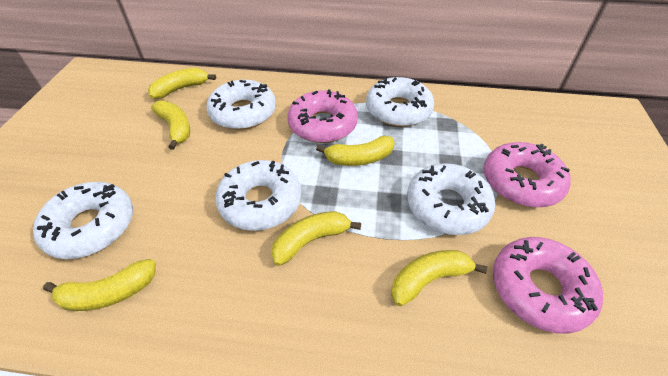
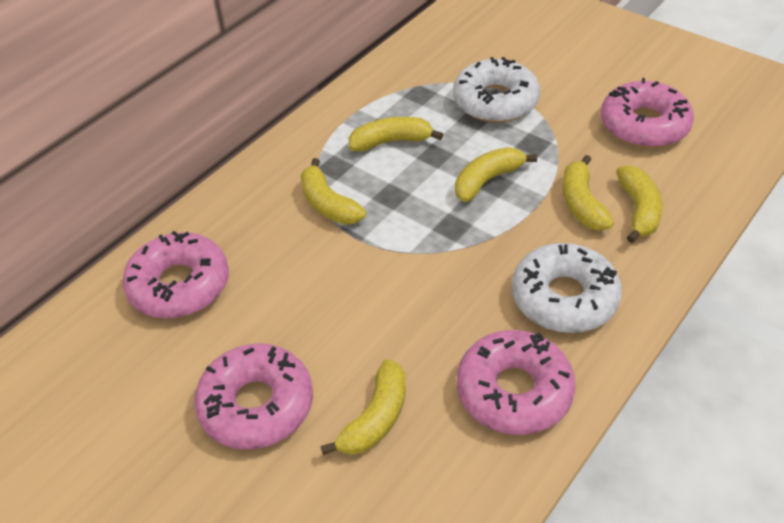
pink donut: 3 -> 4
white donut: 5 -> 2

